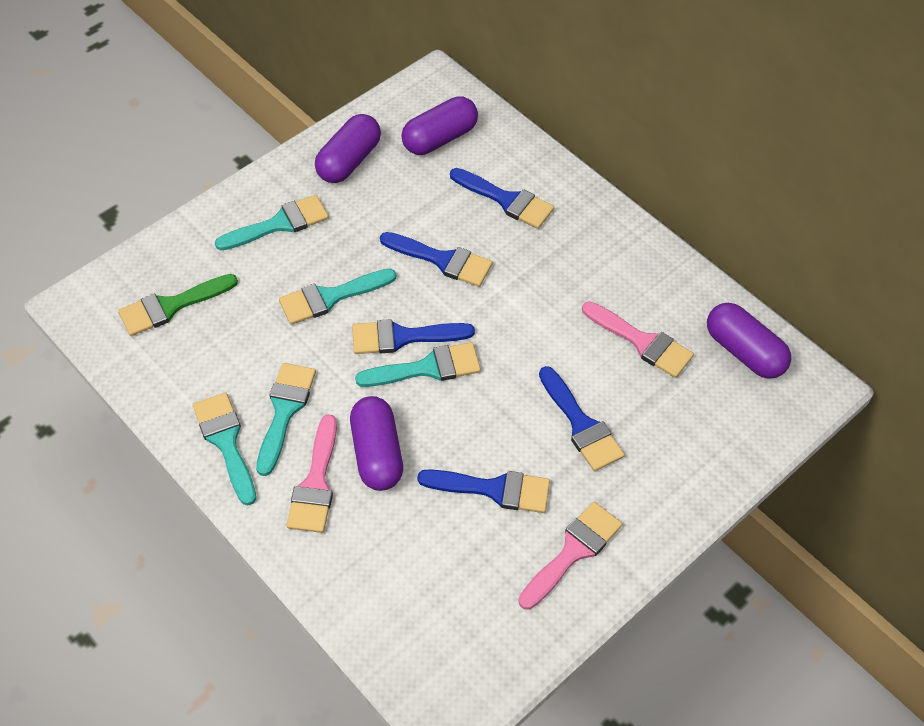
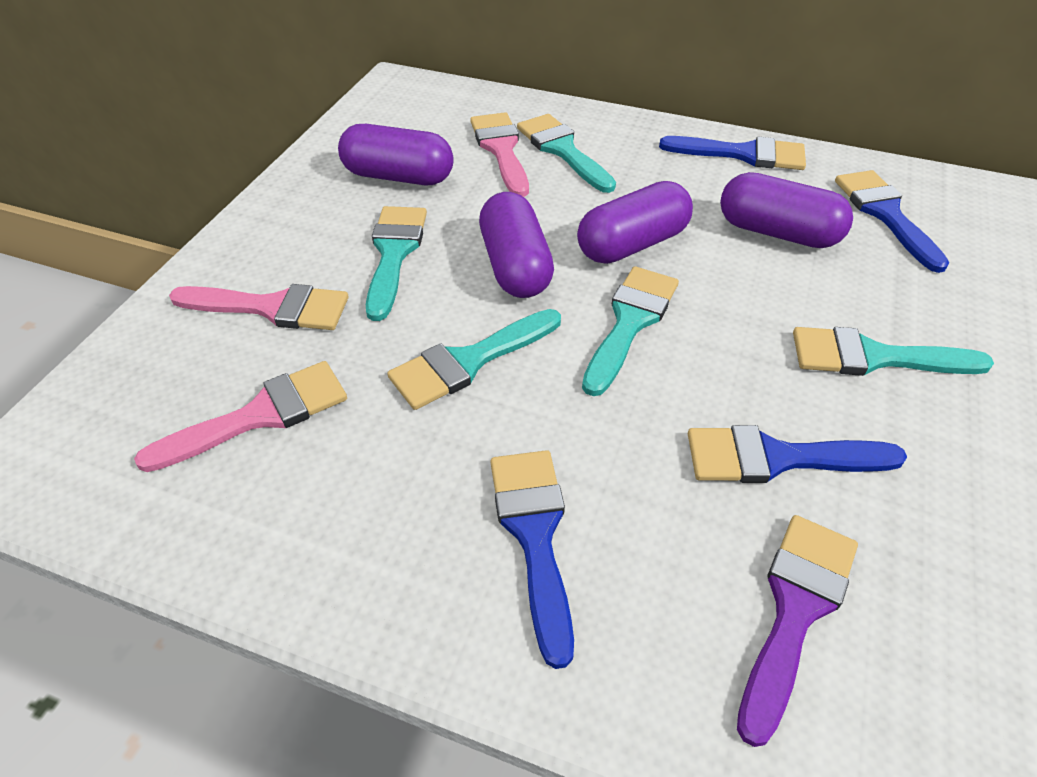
blue brush: 5 -> 4
green brush: 1 -> 0
purple brush: 0 -> 1

